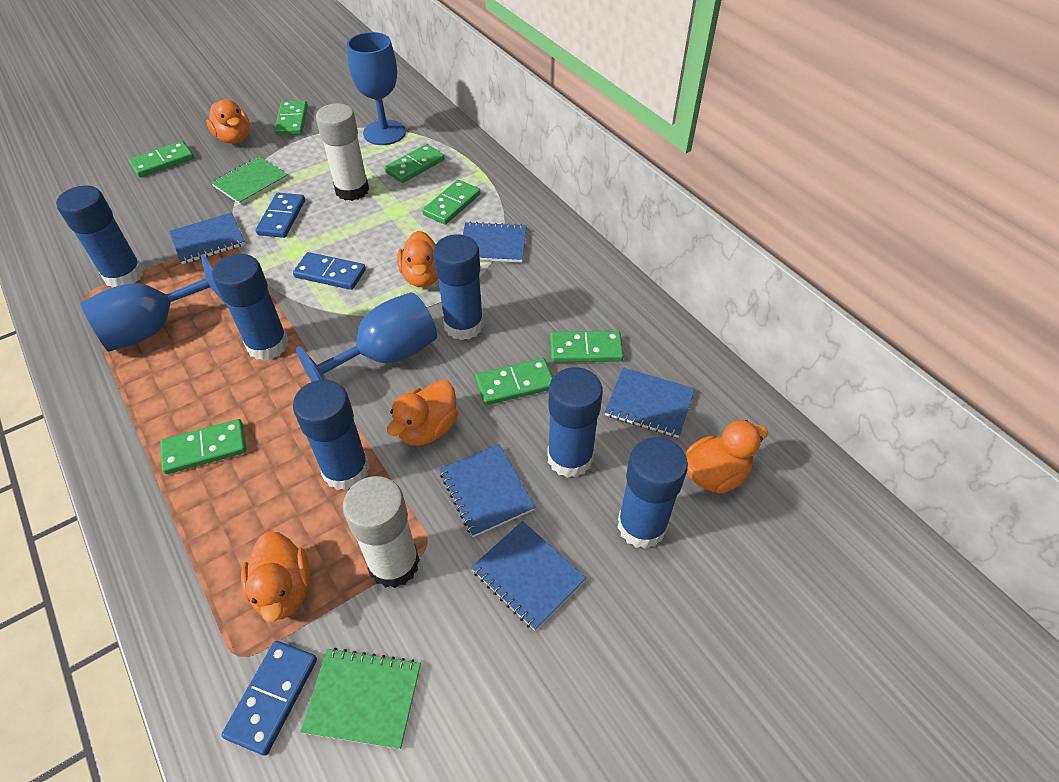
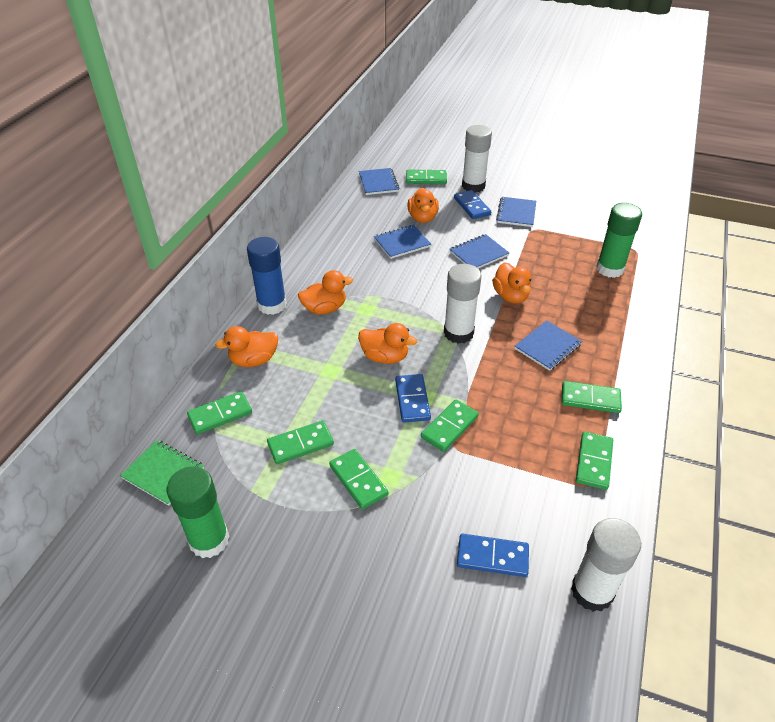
blue glue stick: 6 -> 1
blue goblet: 3 -> 0
green glue stick: 0 -> 2
green notebook: 2 -> 1
white glue stick: 2 -> 3

